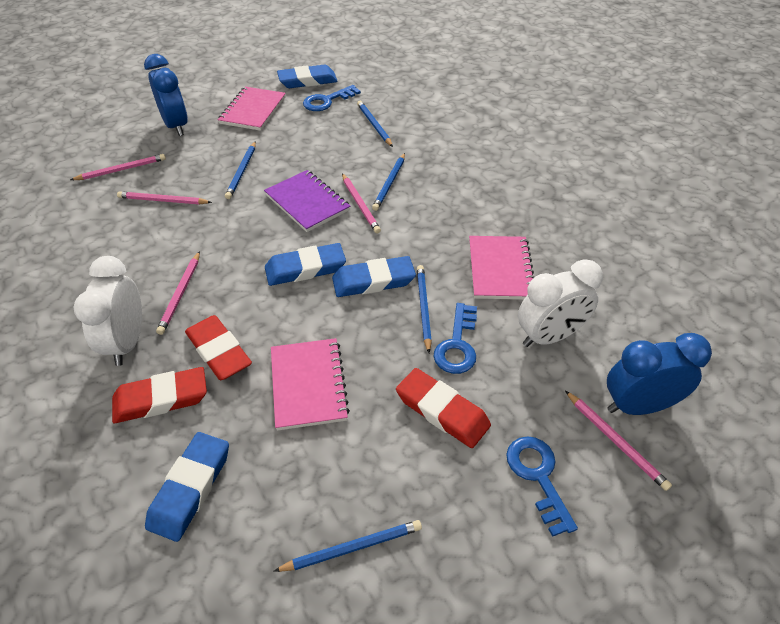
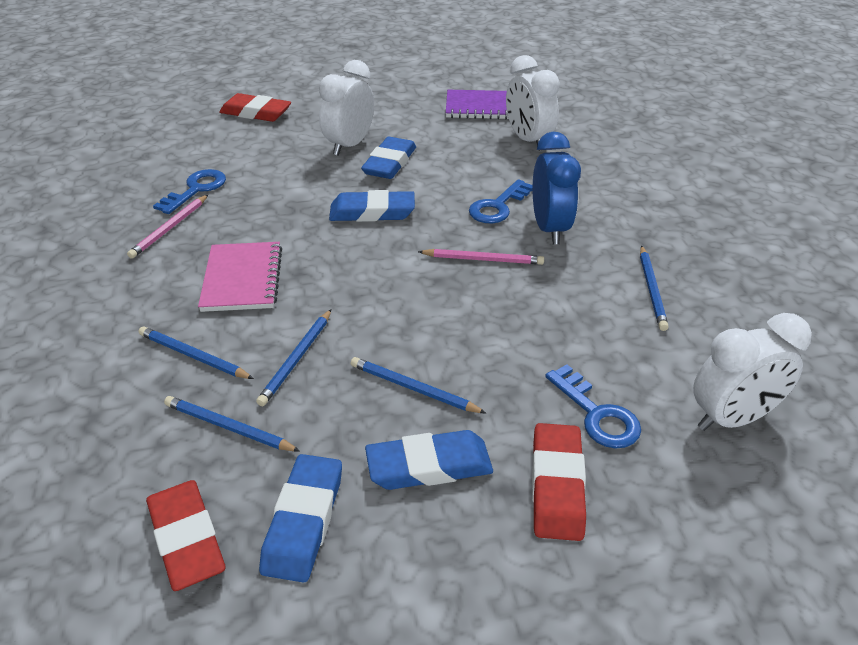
blue clock: 2 -> 1
pink notebook: 3 -> 1
pink pencil: 5 -> 2
white clock: 2 -> 3

